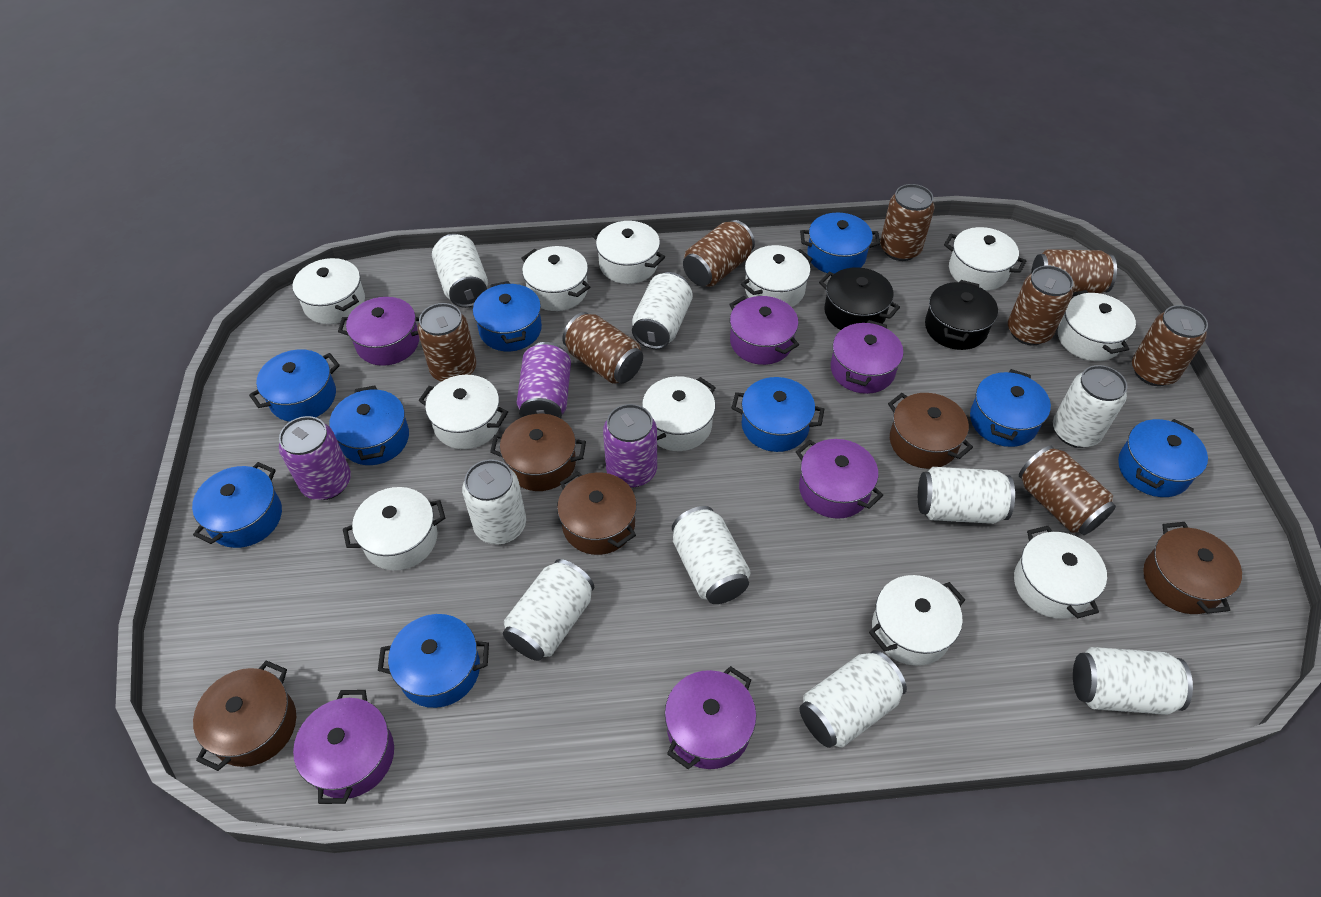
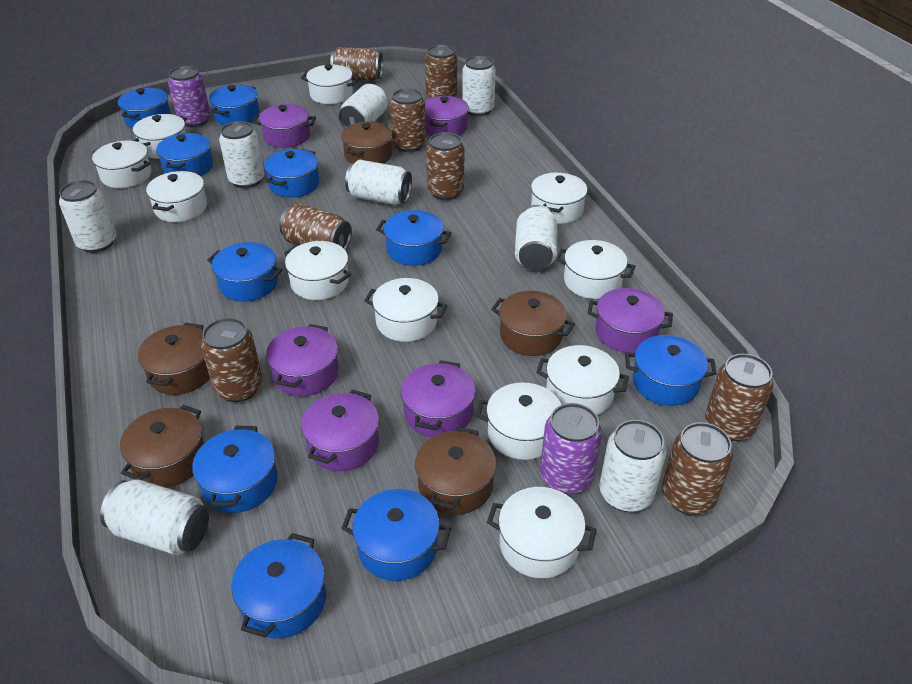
black pot: 2 -> 0
blue pot: 9 -> 10
purple can: 3 -> 2
white can: 9 -> 8

